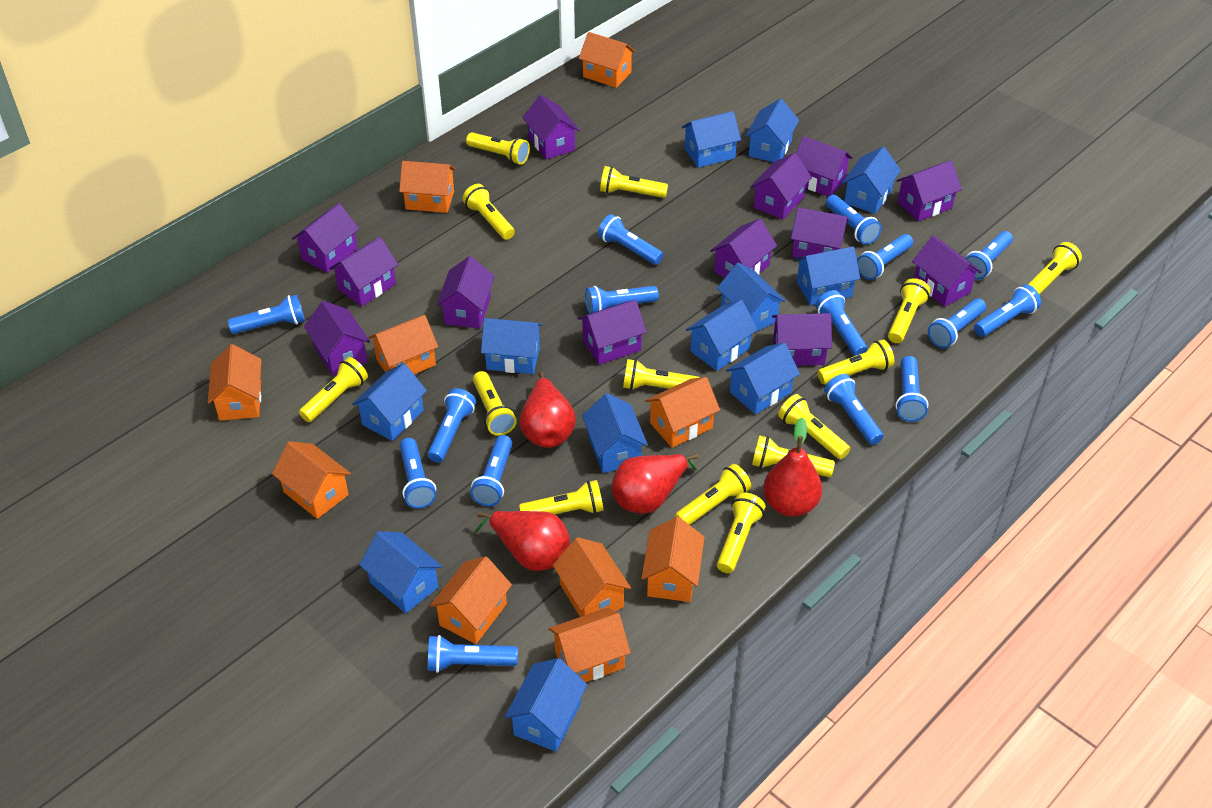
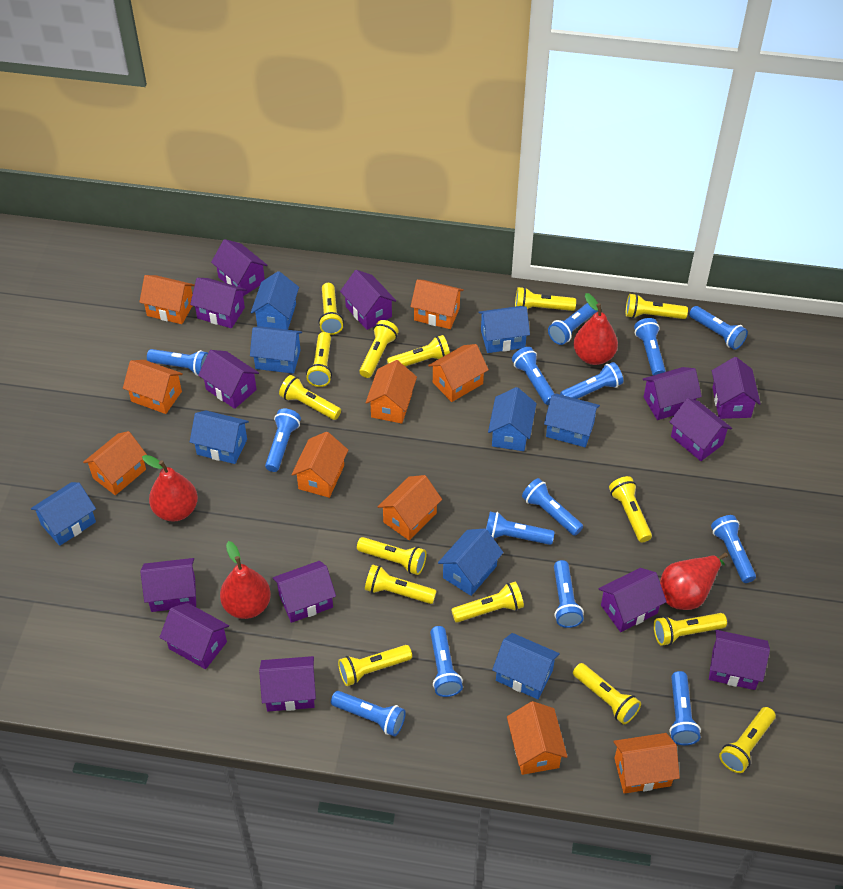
blue flashlight: 15 -> 14
blue house: 12 -> 9
yellow flashlight: 14 -> 15

